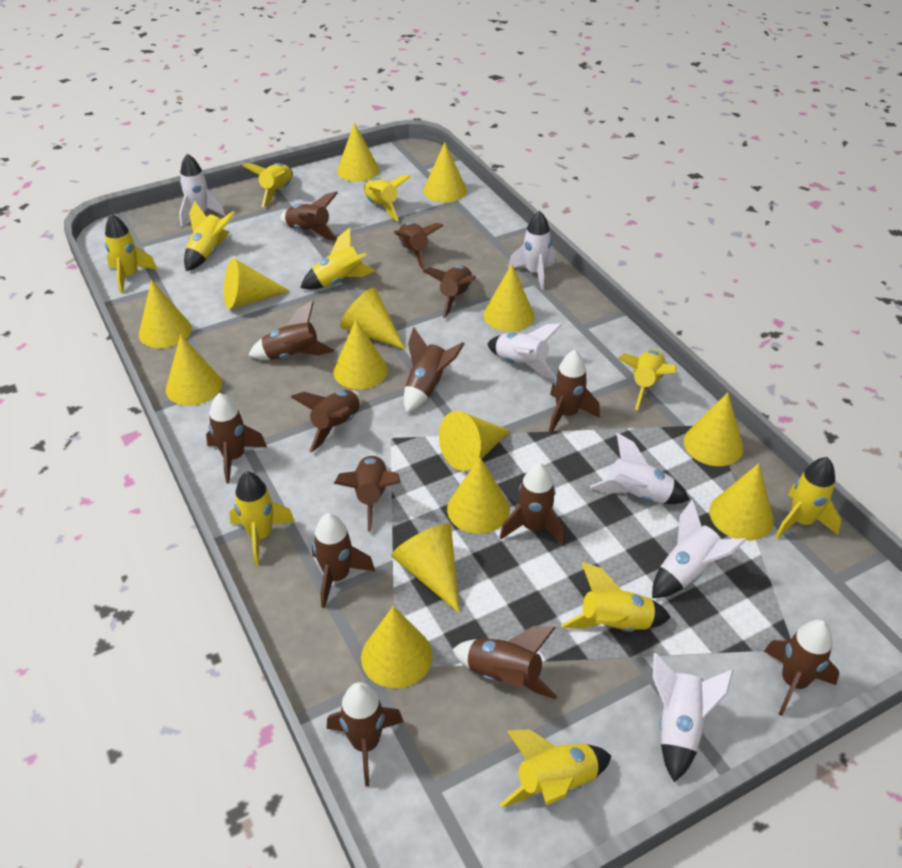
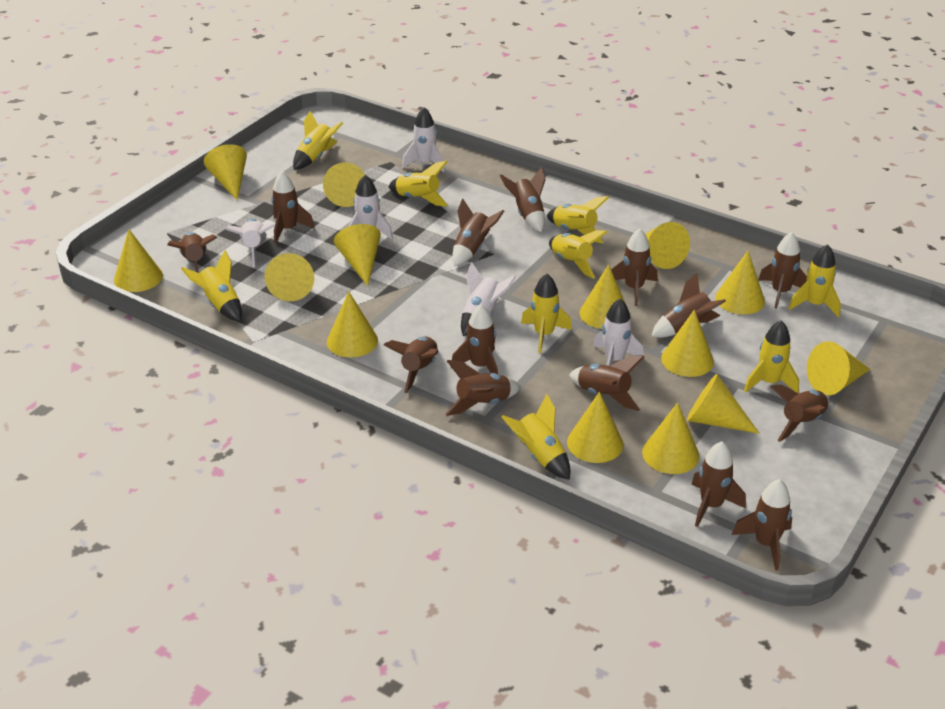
white rocket: 6 -> 5
yellow rocket: 10 -> 9

